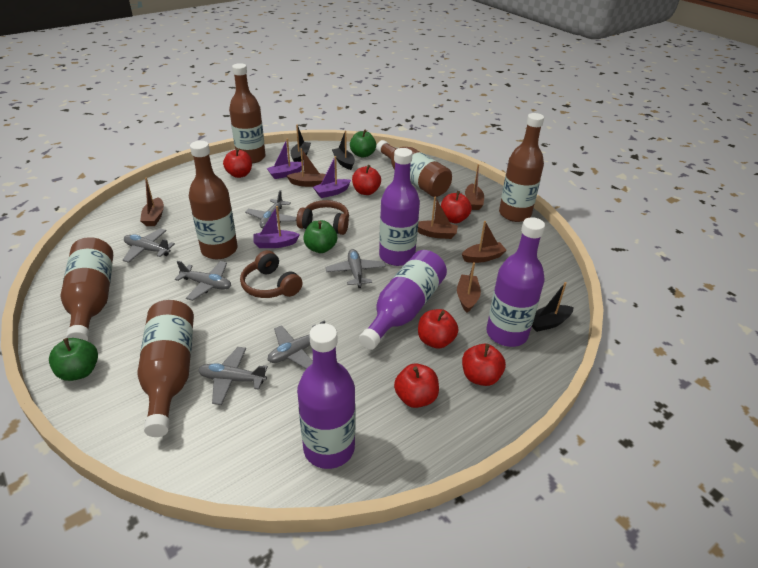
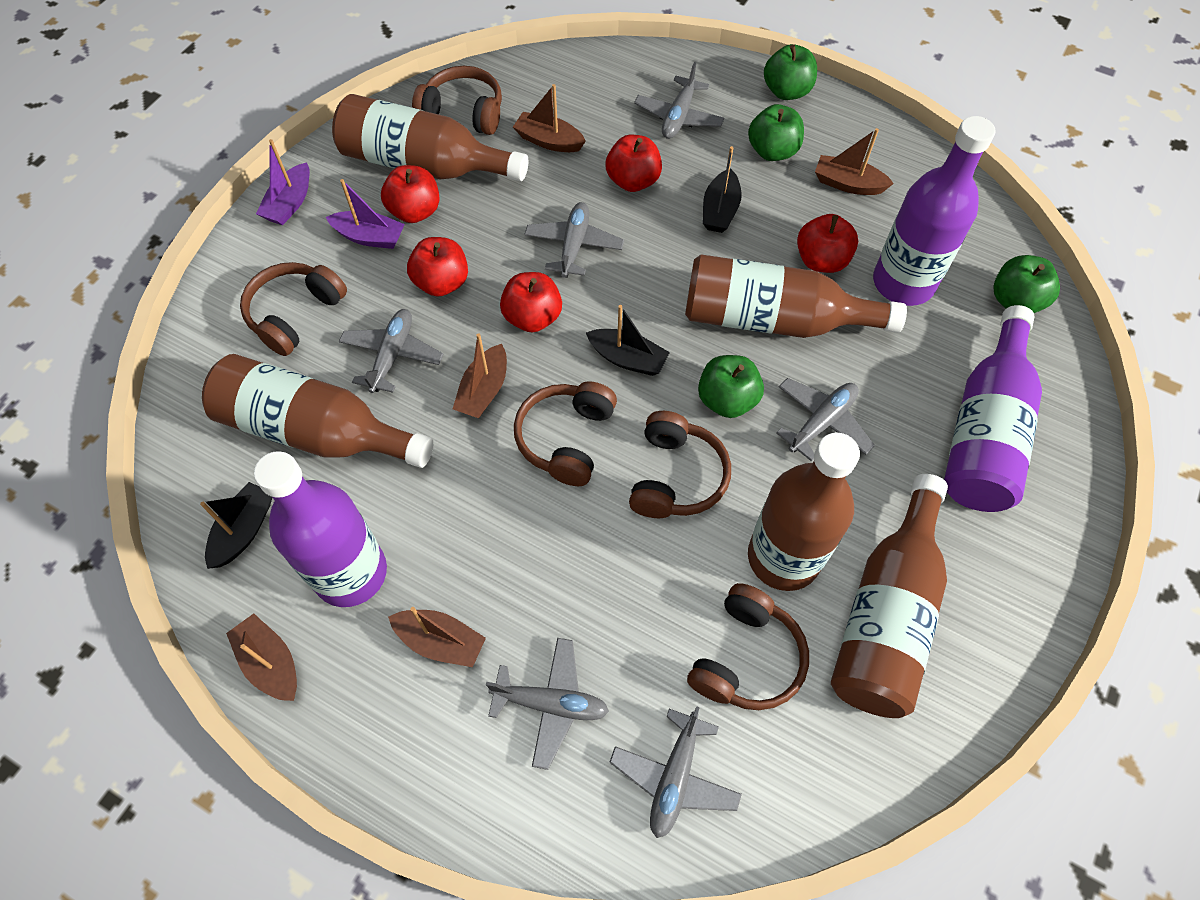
brown boat: 6 -> 5
brown bottle: 6 -> 5
brown headphones: 2 -> 5
green apple: 3 -> 4
purple boat: 3 -> 2
purple bottle: 4 -> 3
red apple: 6 -> 5

